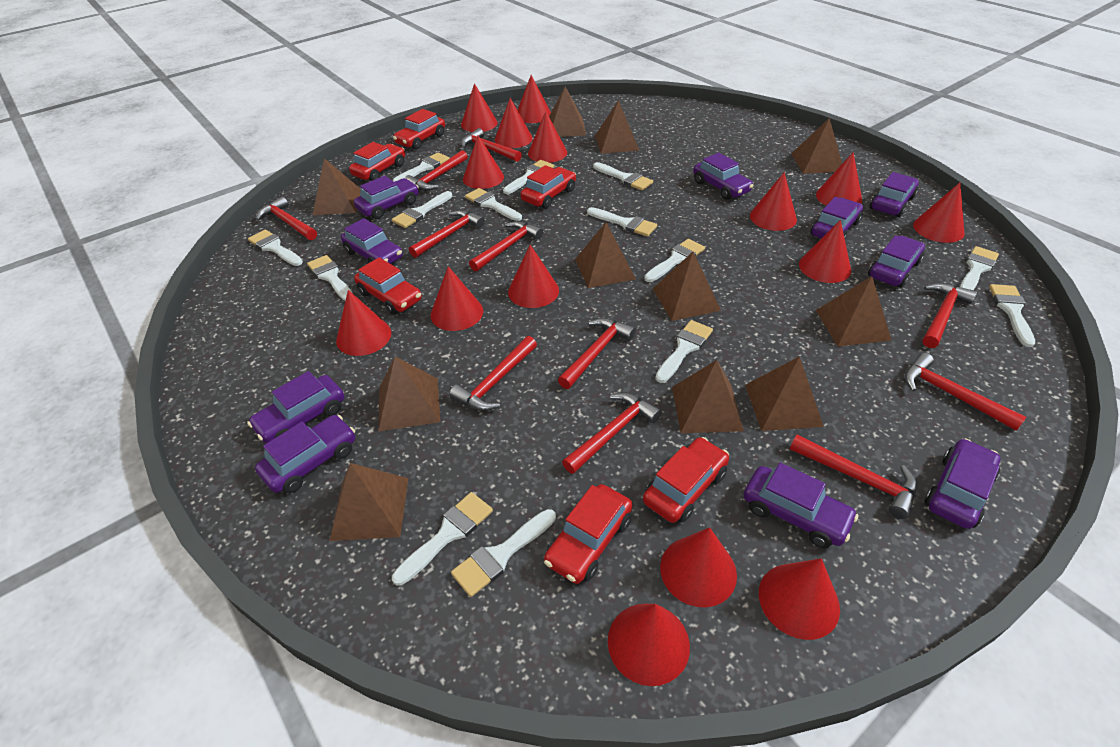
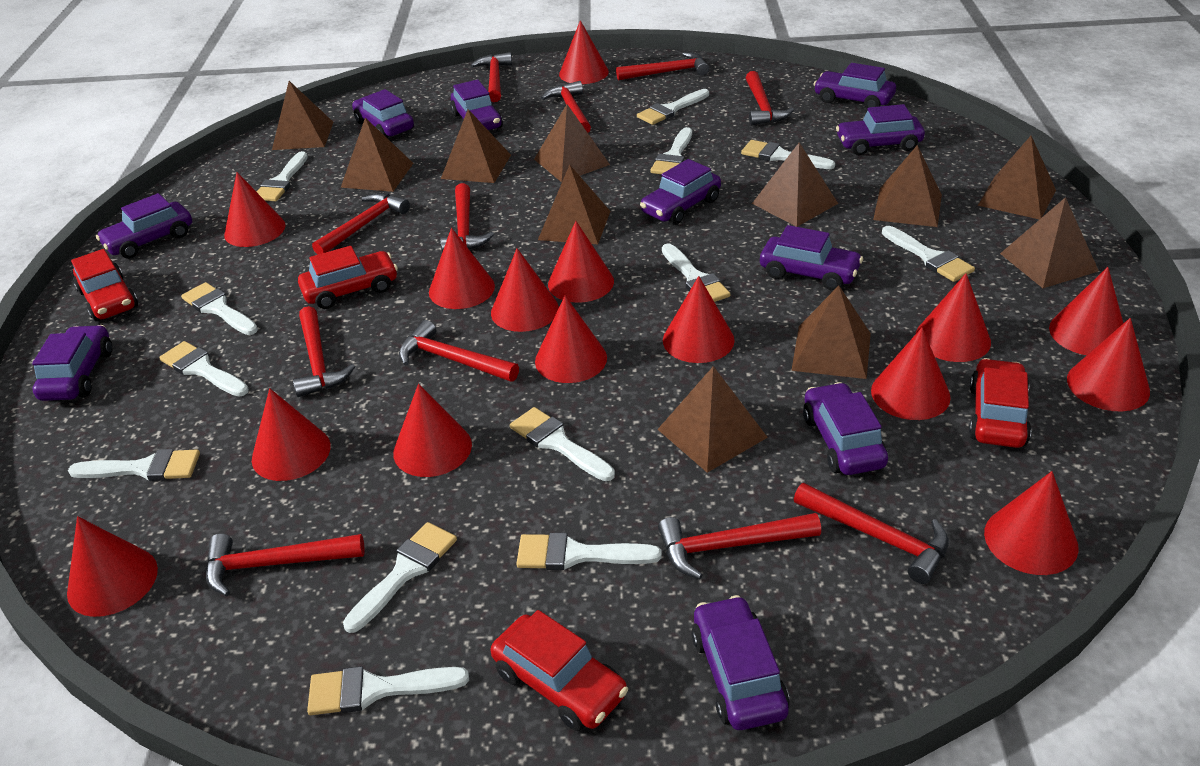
red car: 6 -> 4
white brush: 14 -> 13

